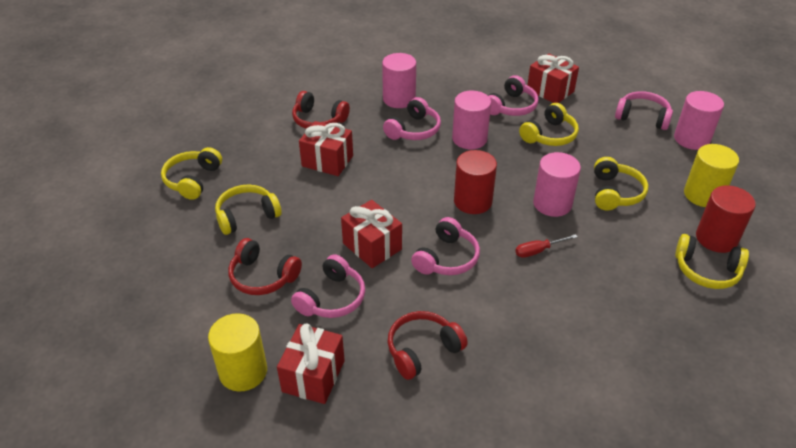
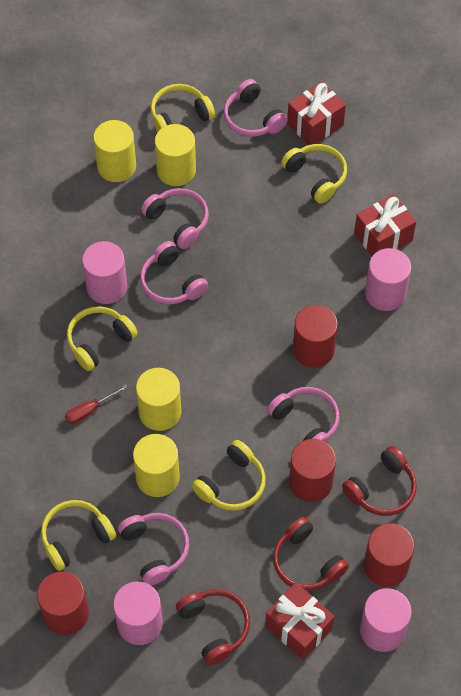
red cylinder: 2 -> 4
red gift: 4 -> 3
yellow cylinder: 2 -> 4

